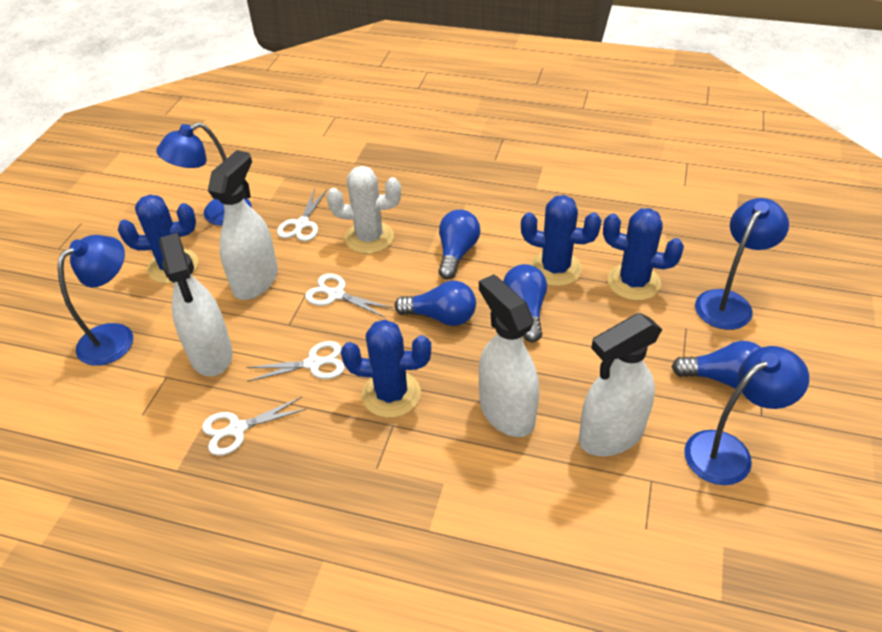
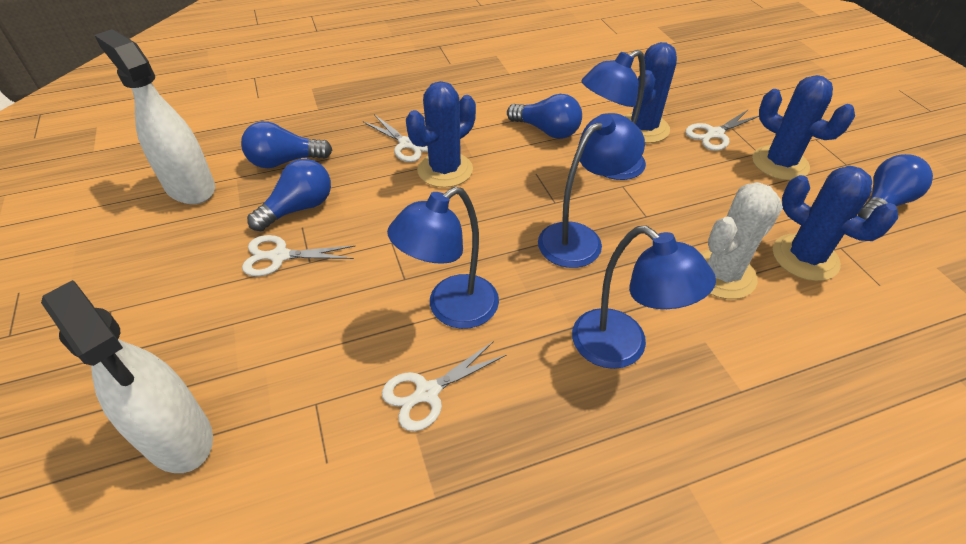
white spray bottle: 4 -> 2

